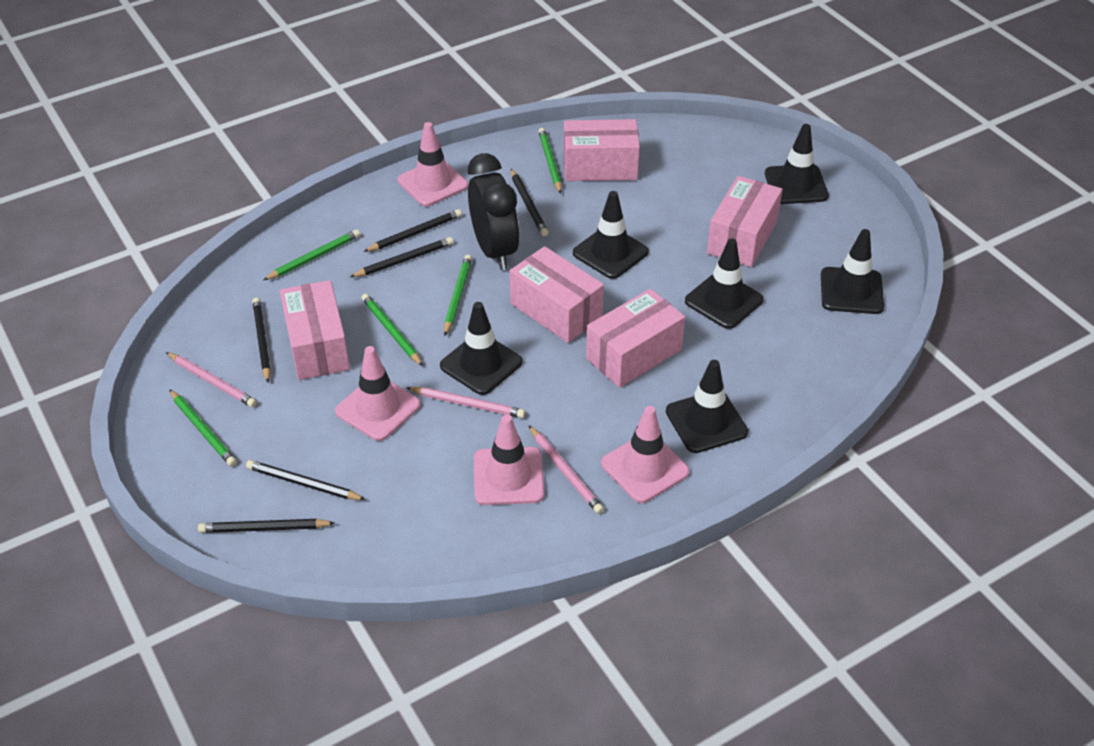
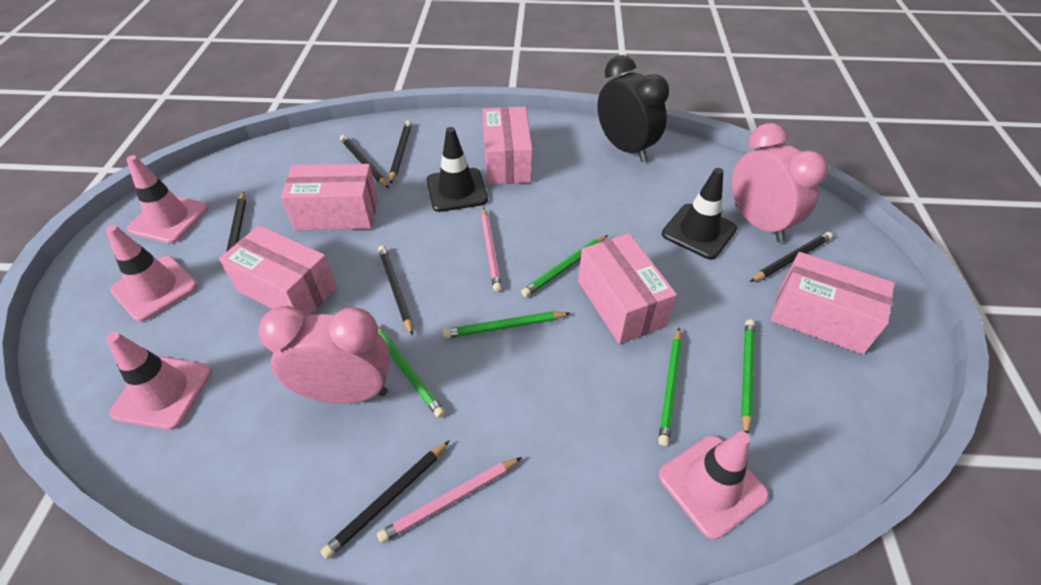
black traffic cone: 6 -> 2
pink clock: 0 -> 2
pink pencil: 3 -> 2

